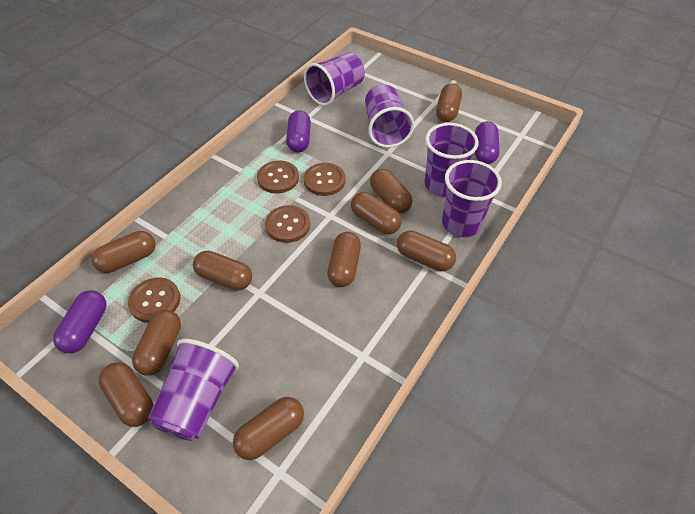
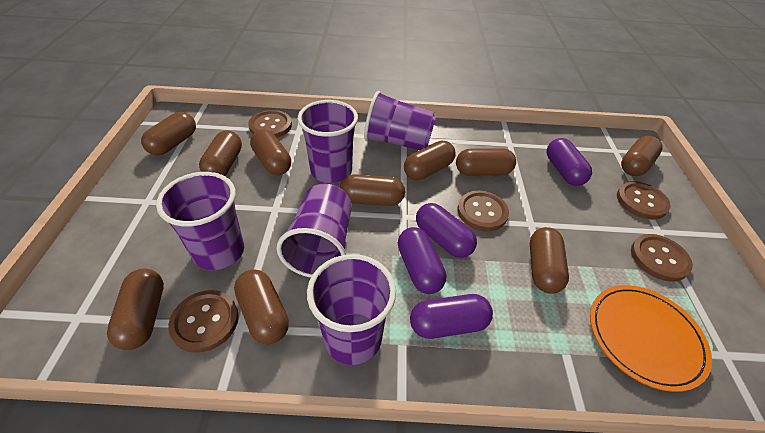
brown button: 4 -> 5
orange plate: 0 -> 1
purple capsule: 3 -> 4

